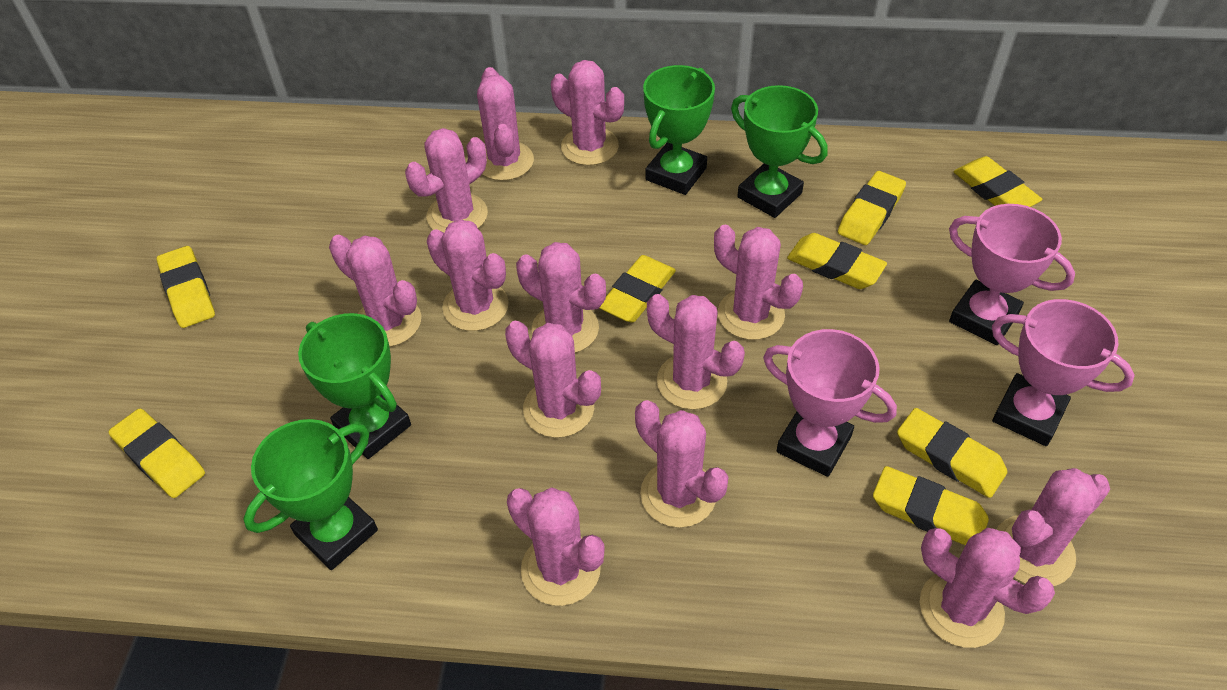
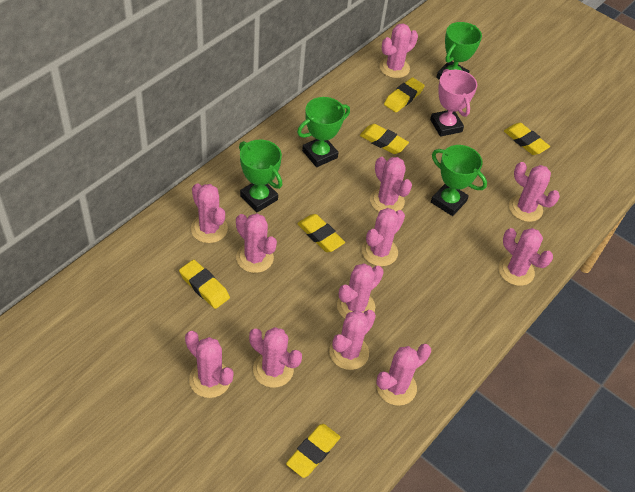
pink cactus: 13 -> 12
pink trophy: 3 -> 1
yellow eraser: 8 -> 6

